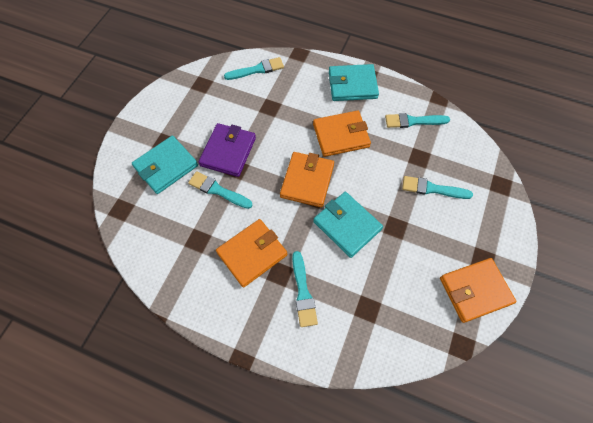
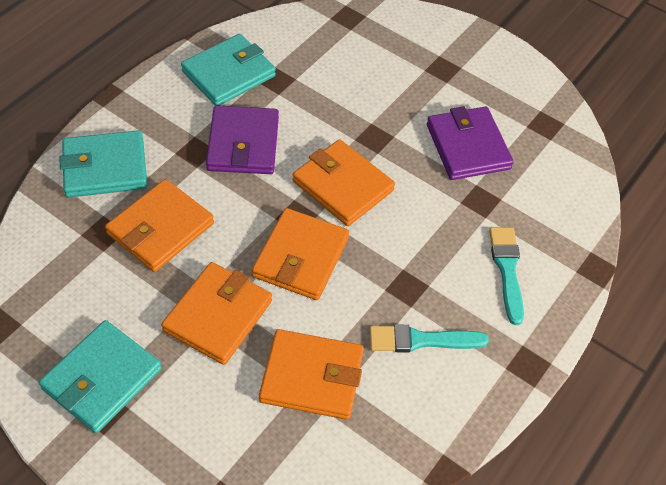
orange wallet: 4 -> 5
purple wallet: 1 -> 2
turquoise brush: 5 -> 2

